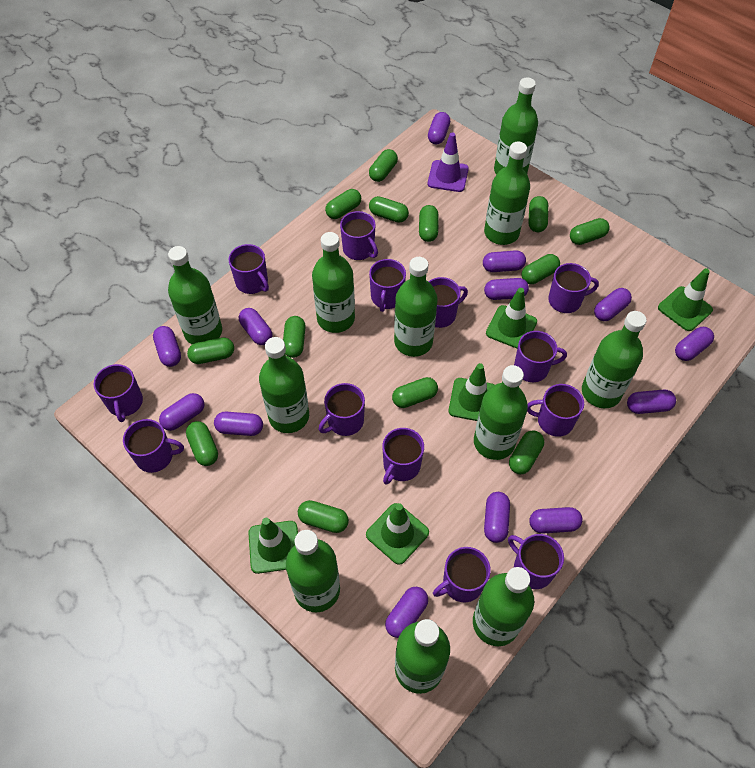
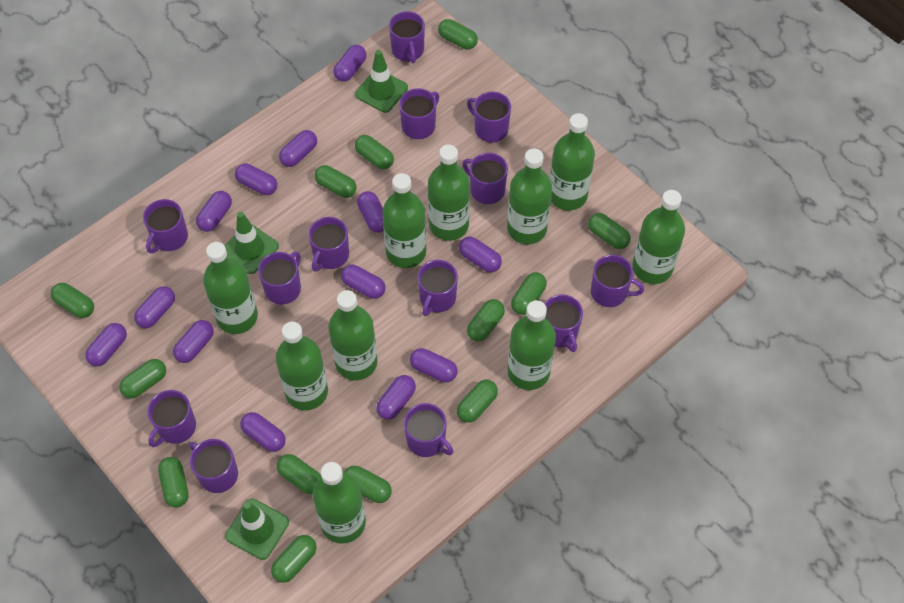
green bottle: 11 -> 10
green traffic cone: 5 -> 3
purple traffic cone: 1 -> 0

